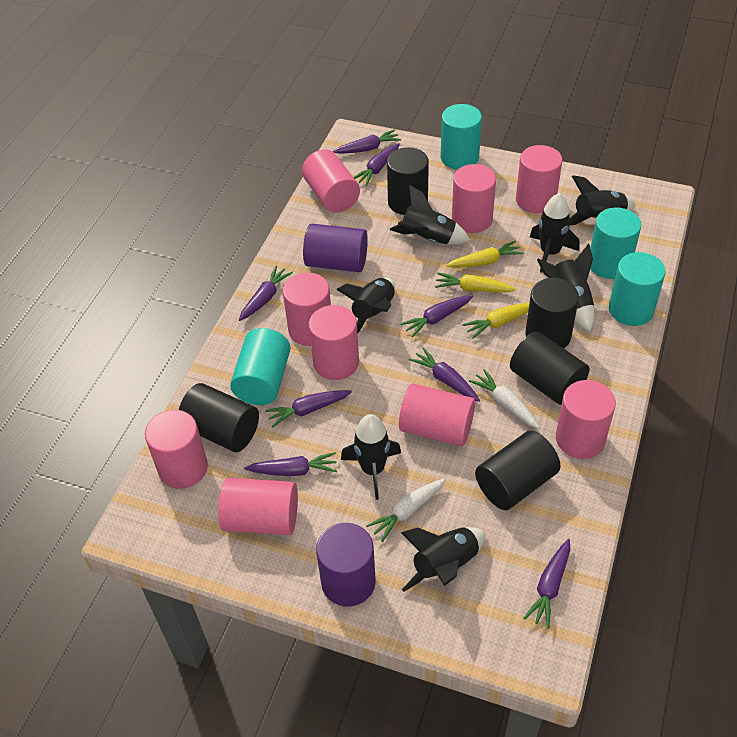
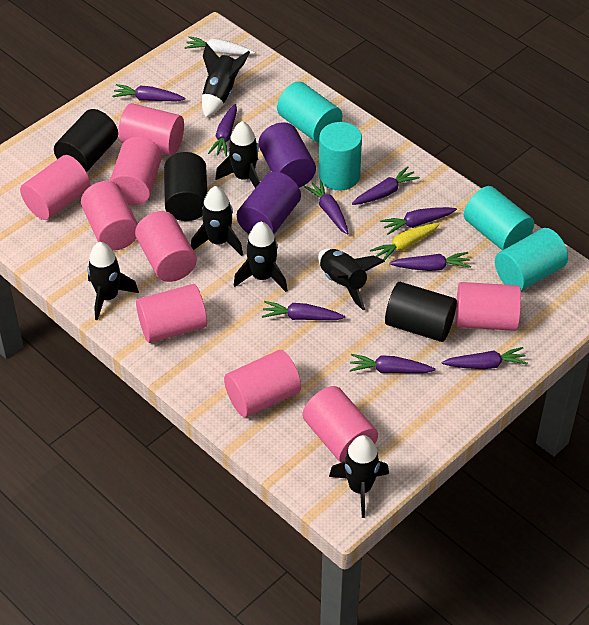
black cylinder: 5 -> 3
purple carrot: 8 -> 9
white carrot: 2 -> 1
yellow carrot: 3 -> 1

